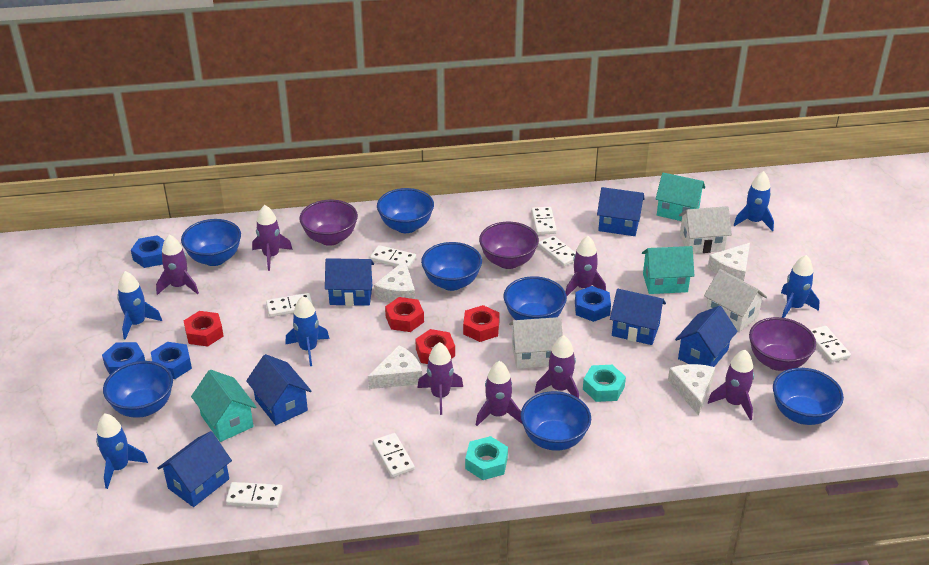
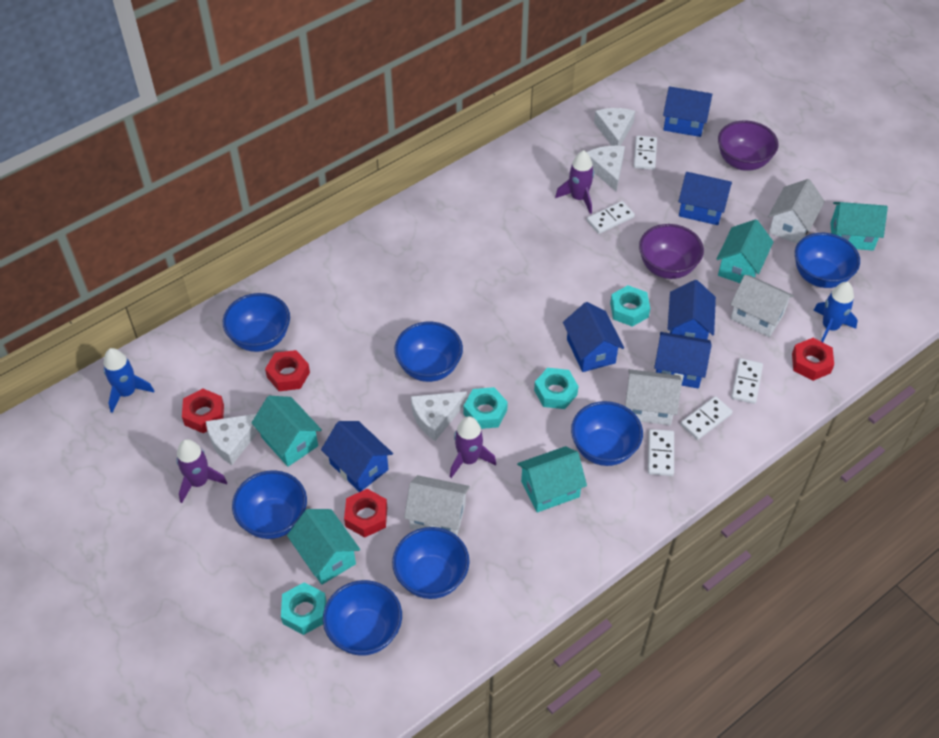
blue nut: 4 -> 0
blue rocket: 5 -> 2
purple bowl: 3 -> 2
purple rocket: 7 -> 3
turquoise house: 3 -> 5
turquoise nut: 2 -> 4
white domino: 7 -> 5
white house: 3 -> 4

